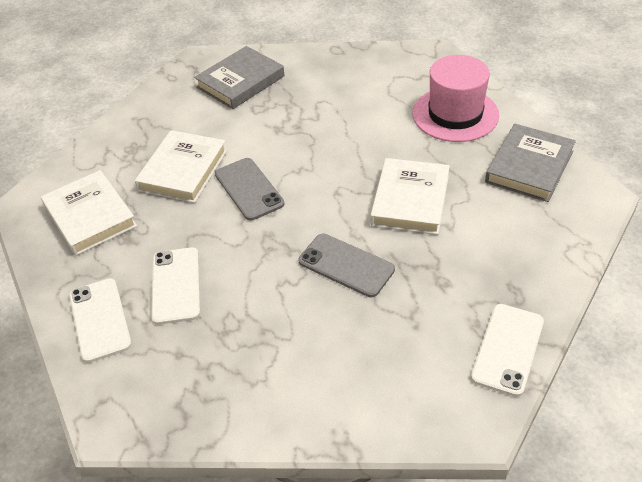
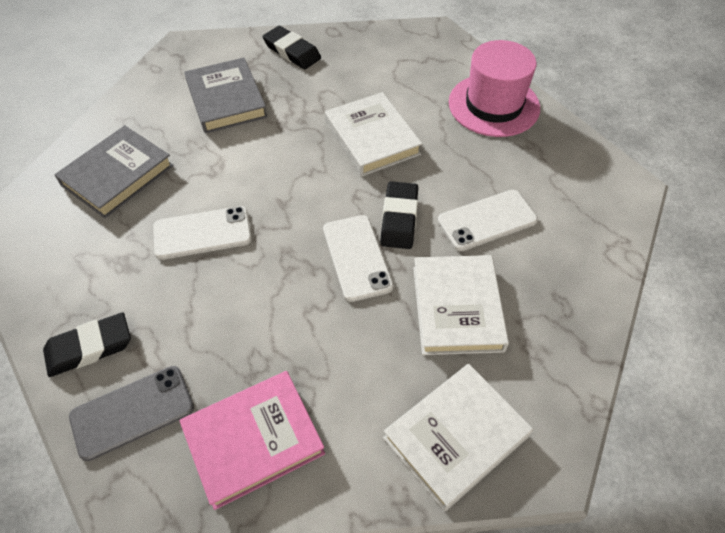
black eraser: 0 -> 3
grey phone: 2 -> 1
pink book: 0 -> 1

